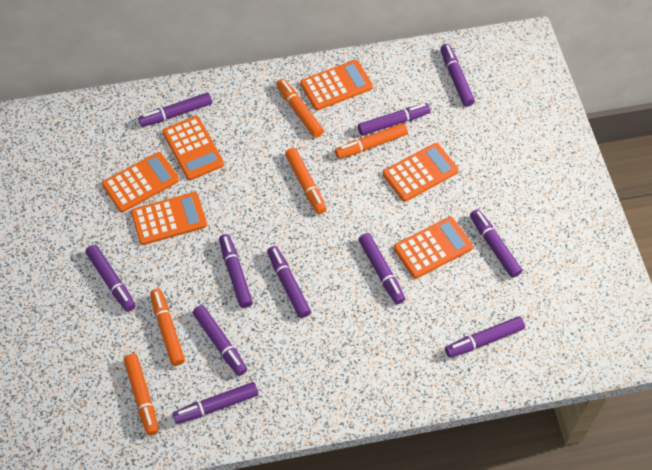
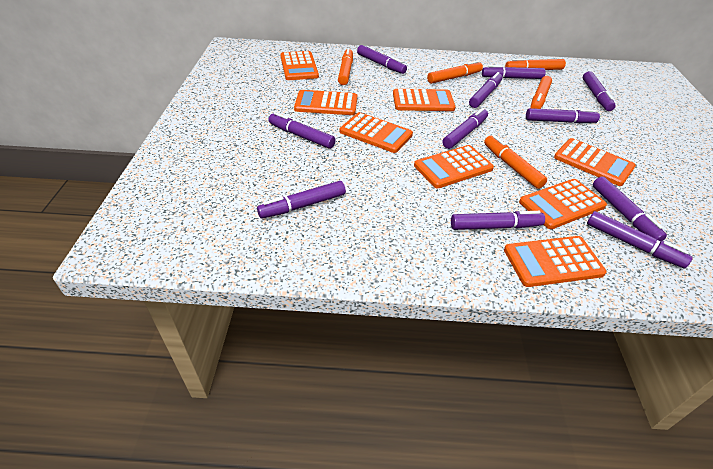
orange calculator: 6 -> 8

